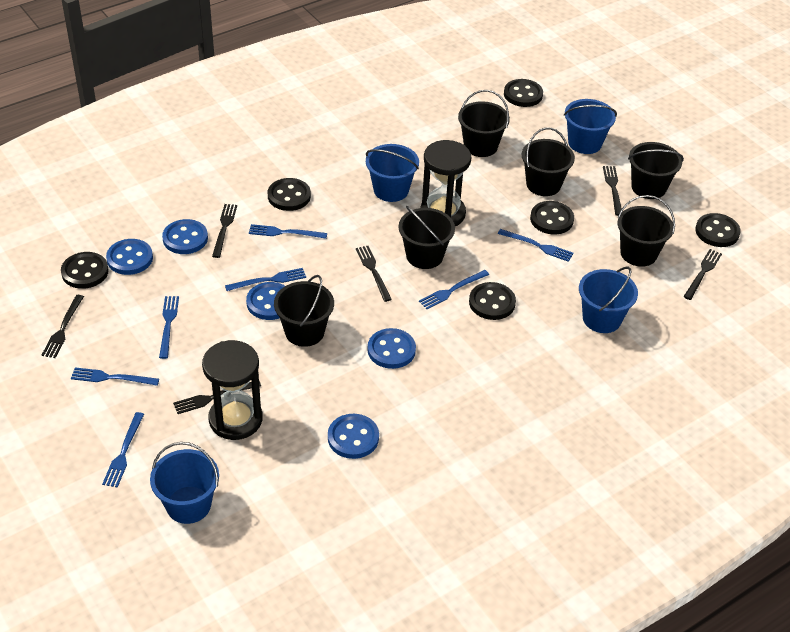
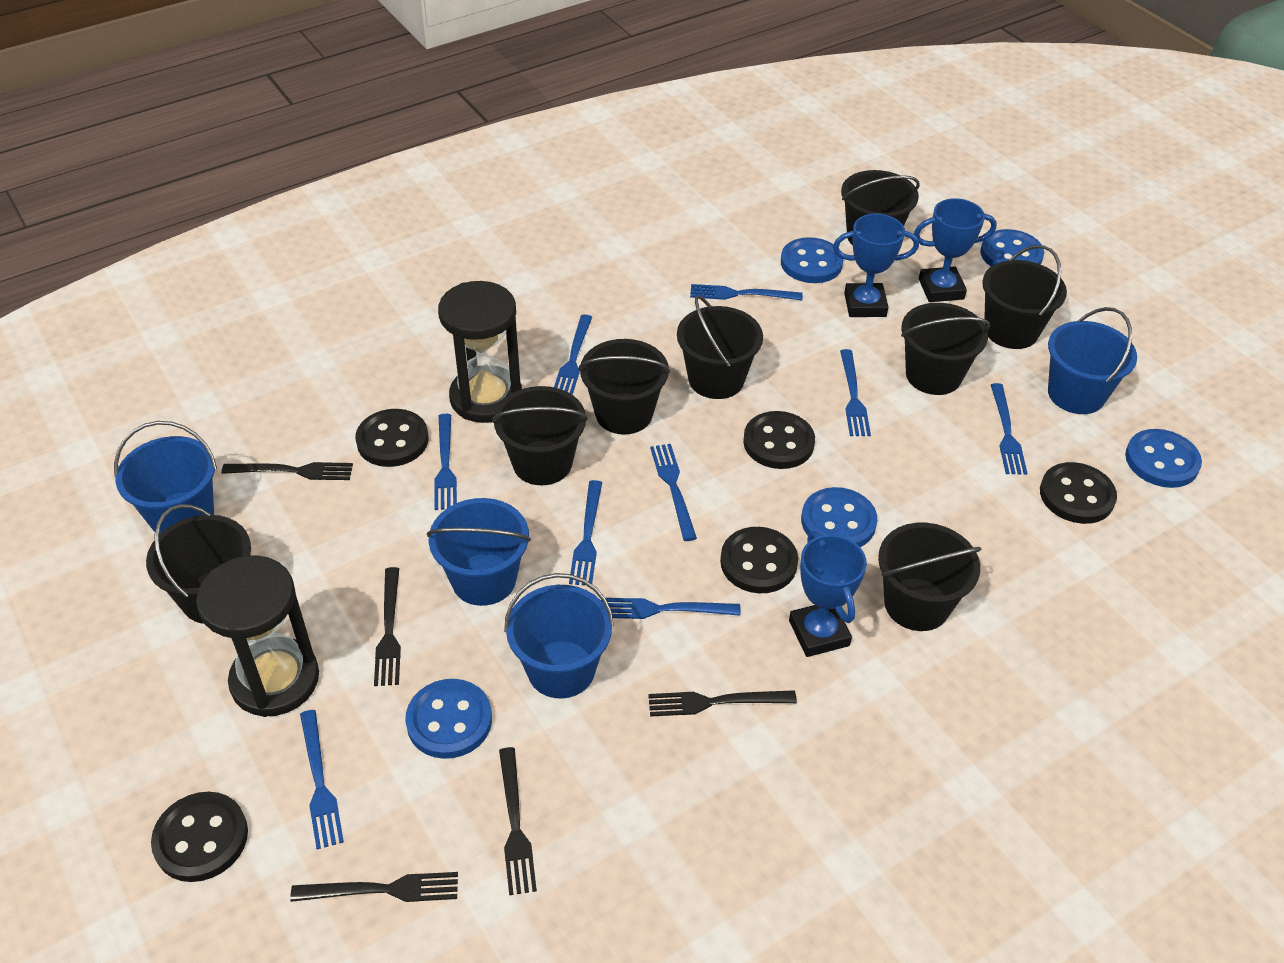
black bucket: 6 -> 8
black button: 6 -> 5
black fork: 6 -> 5
blue fork: 7 -> 9
blue trophy: 0 -> 3

